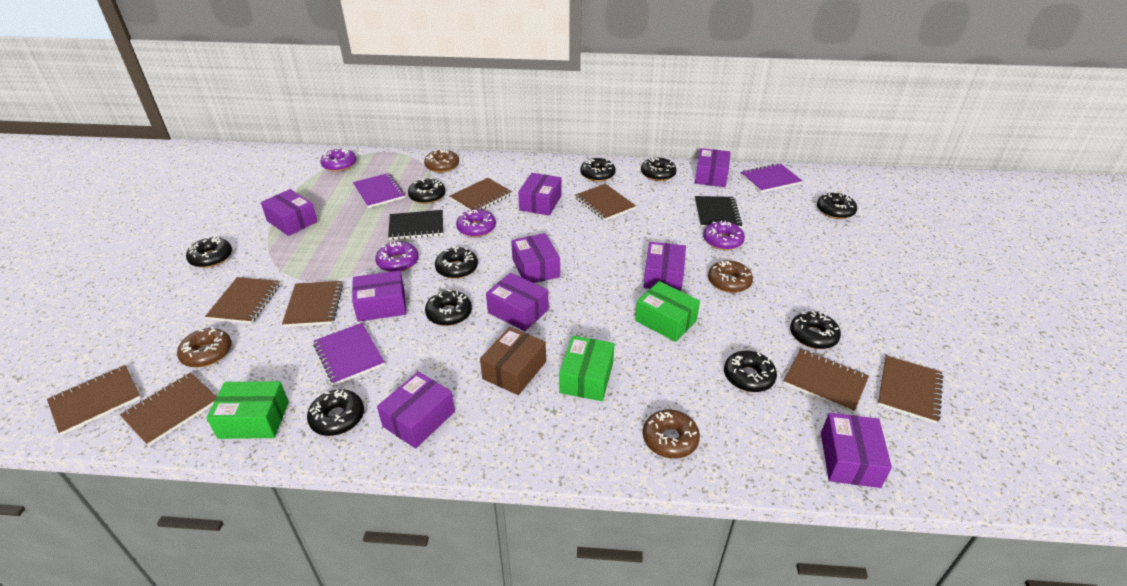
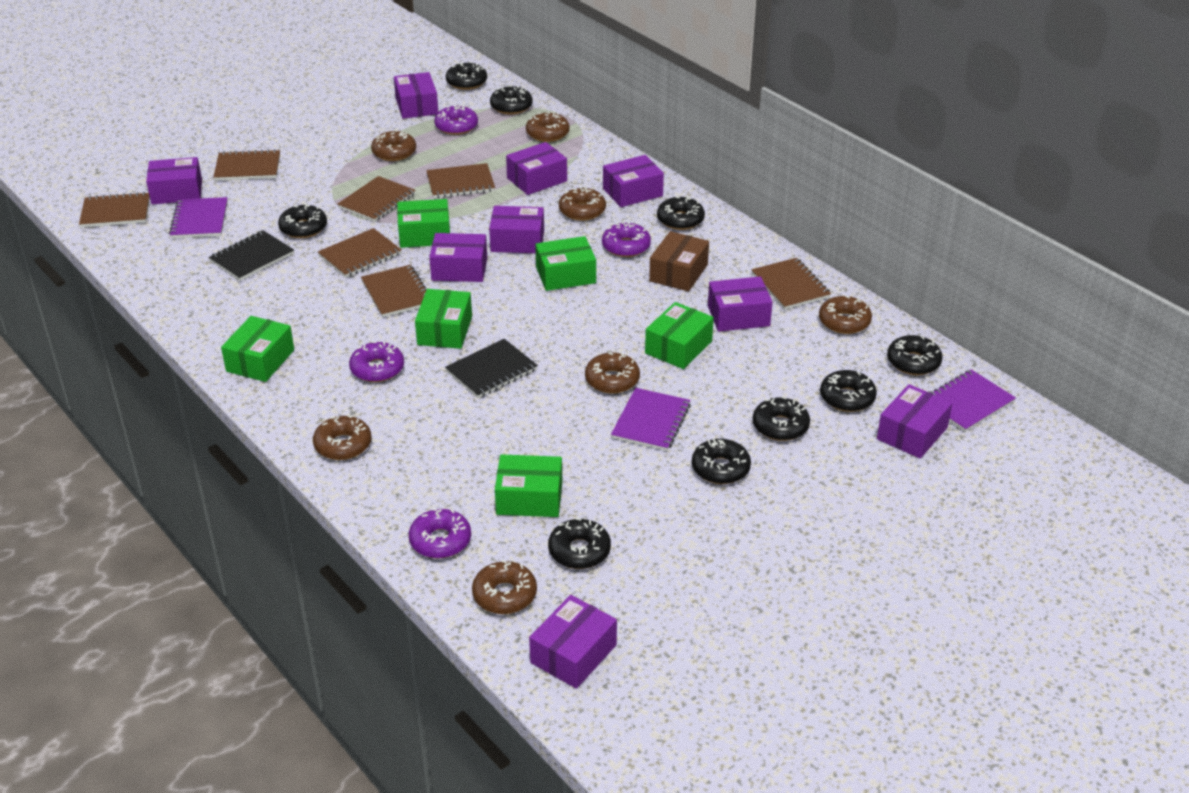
black donut: 10 -> 9
brown donut: 4 -> 7
brown notebook: 8 -> 7
green box: 3 -> 6

